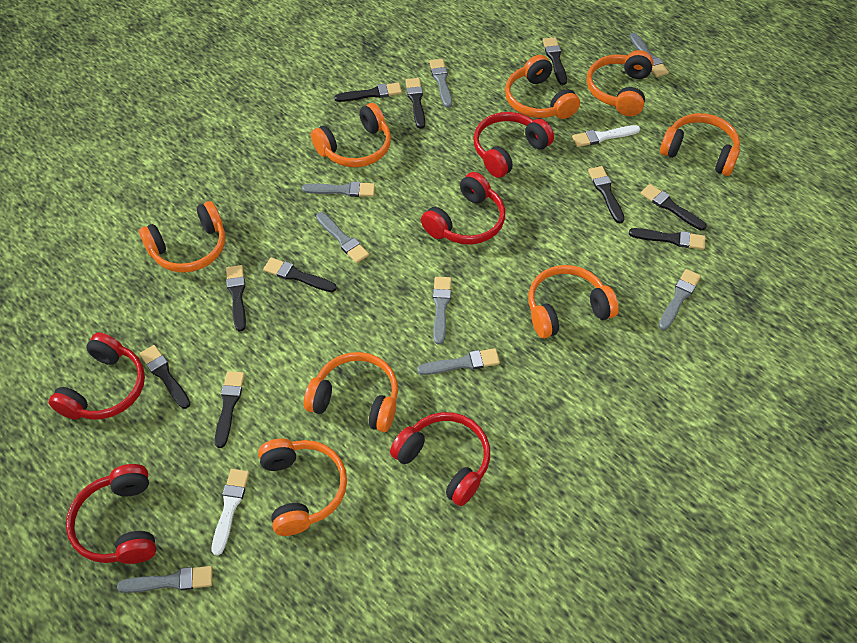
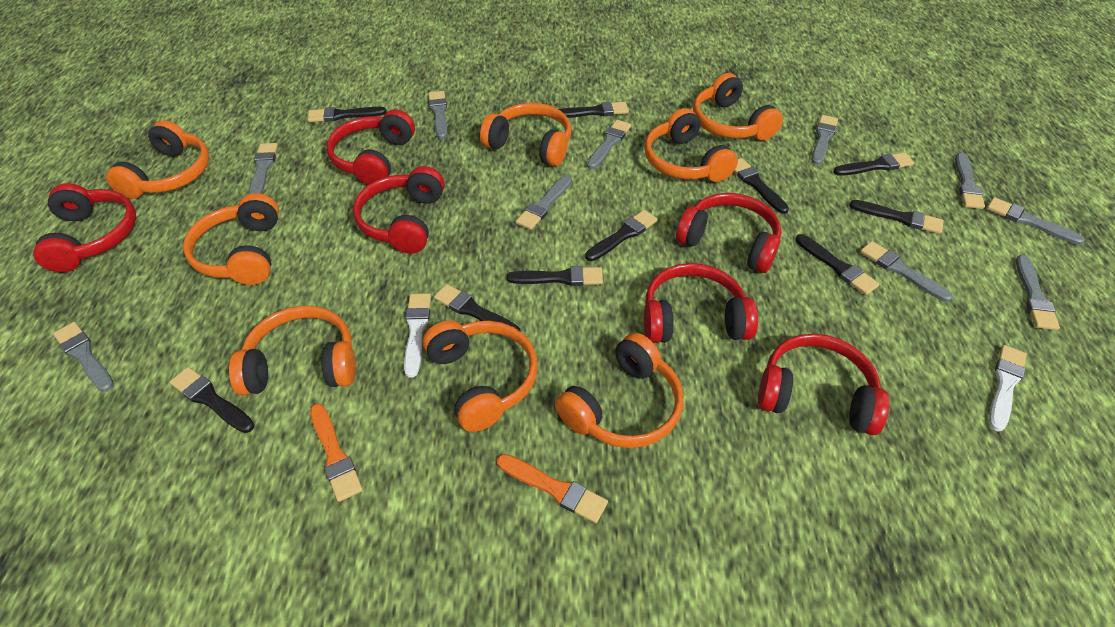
grey brush: 8 -> 10
orange brush: 0 -> 2
red headphones: 5 -> 6

